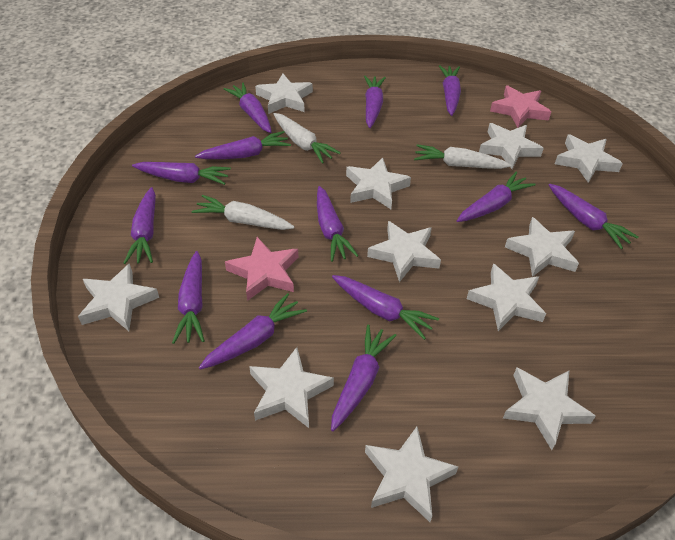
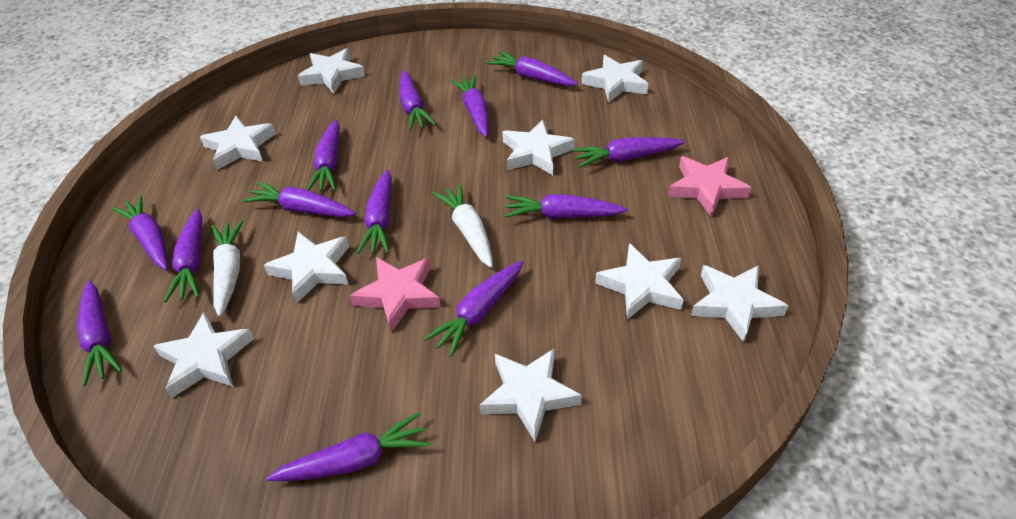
white carrot: 3 -> 2
white star: 11 -> 9

